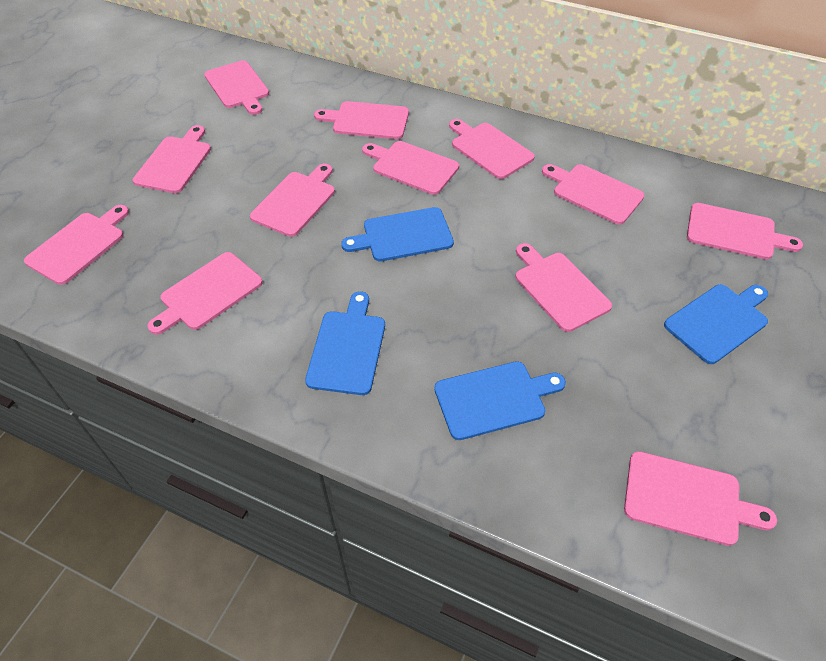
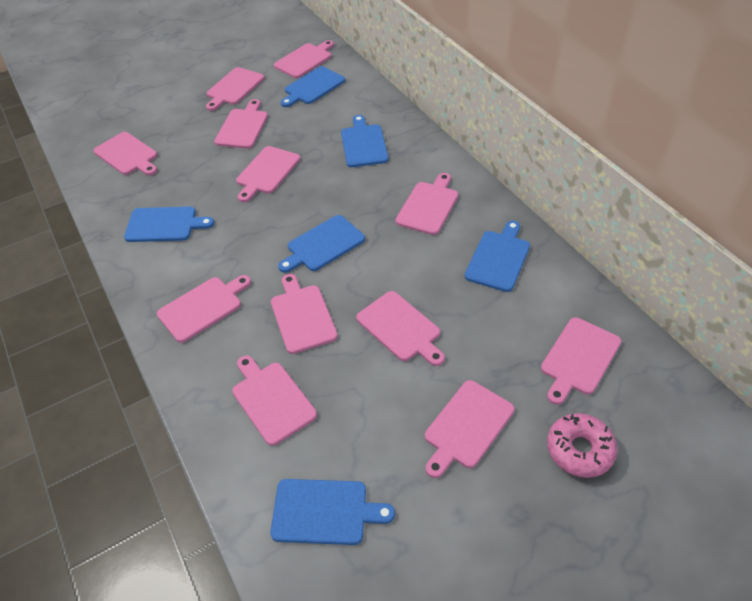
blue cutting board: 4 -> 6
pink donut: 0 -> 1

